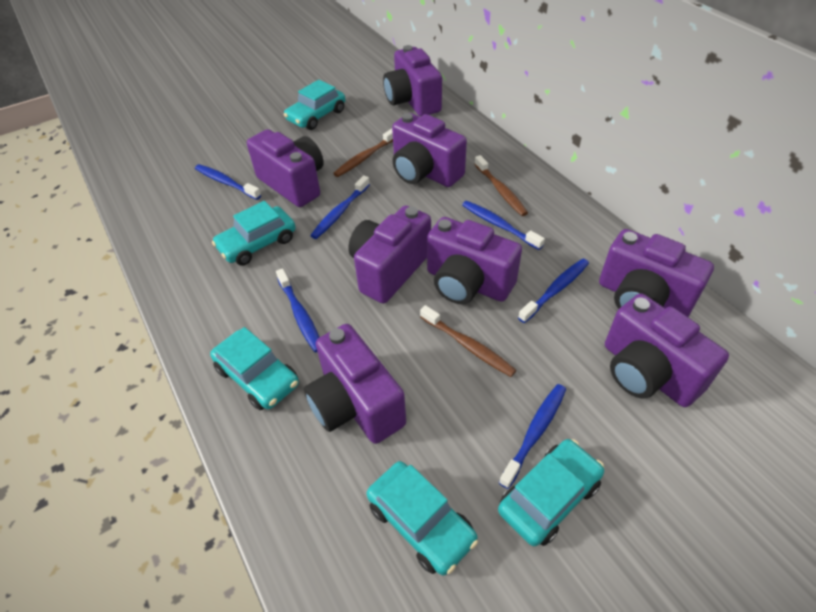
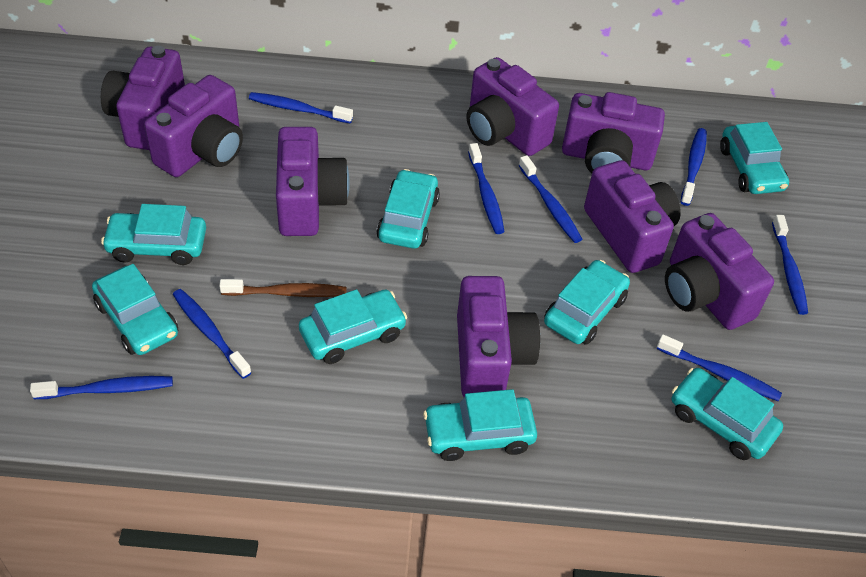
blue toothbrush: 6 -> 8
brown toothbrush: 3 -> 1
turquoise car: 5 -> 8

